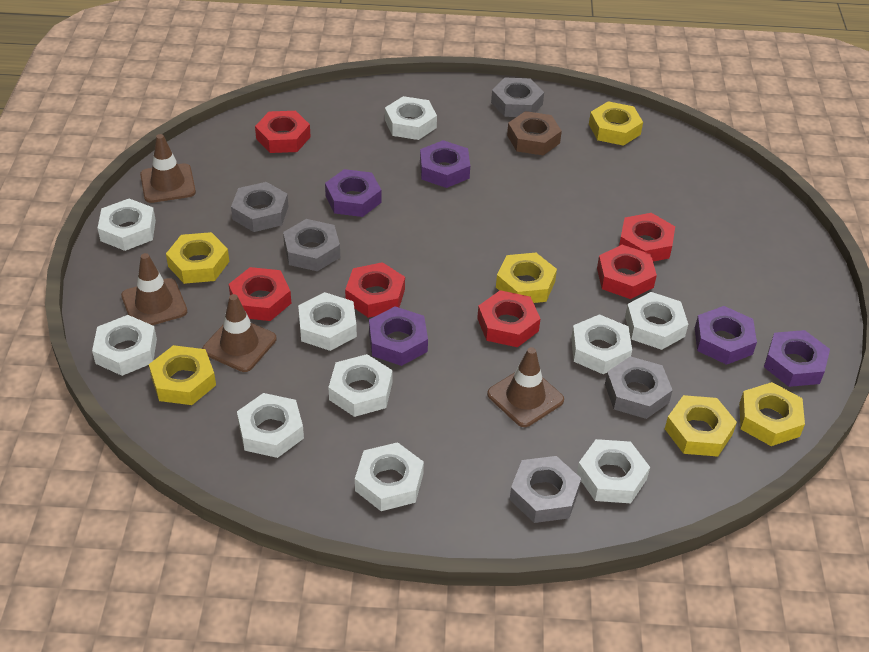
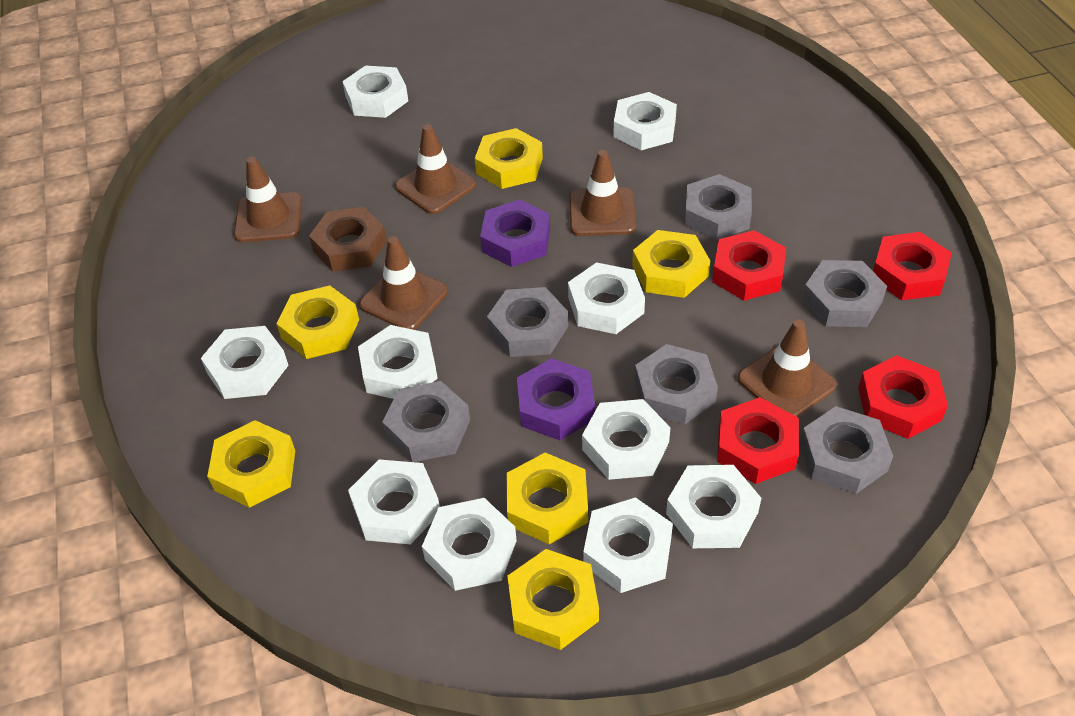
brown traffic cone: 4 -> 5
grey nut: 5 -> 6
purple nut: 5 -> 2
red nut: 6 -> 4

